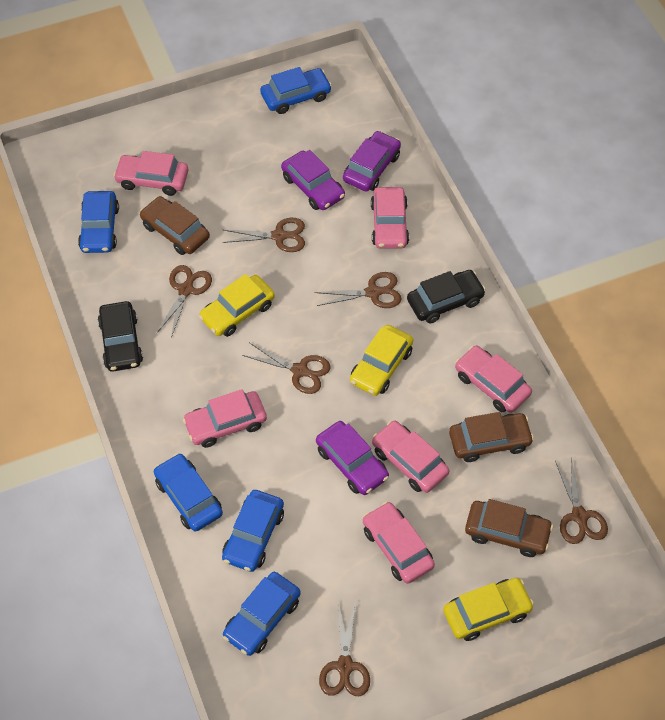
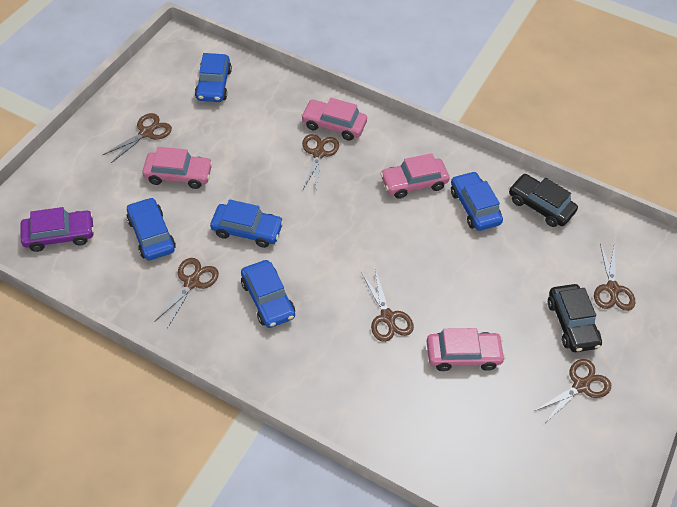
brown car: 3 -> 0
pink car: 6 -> 4
purple car: 3 -> 1
yellow car: 3 -> 0

